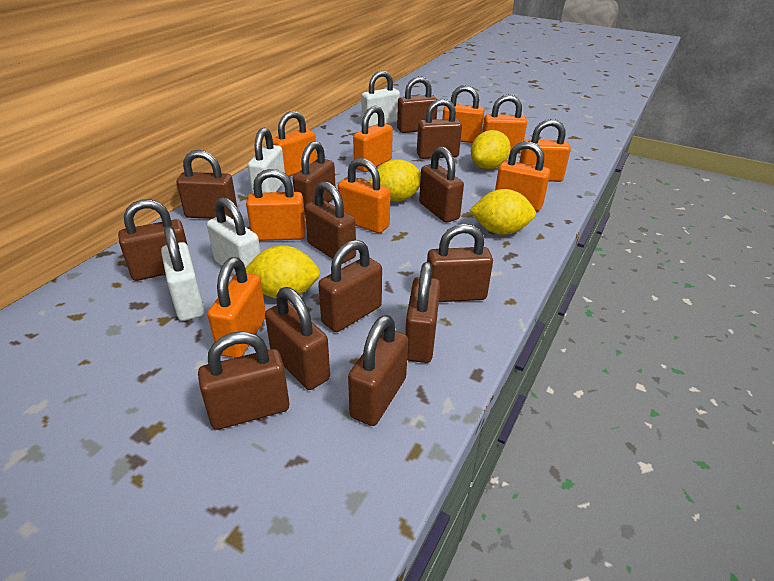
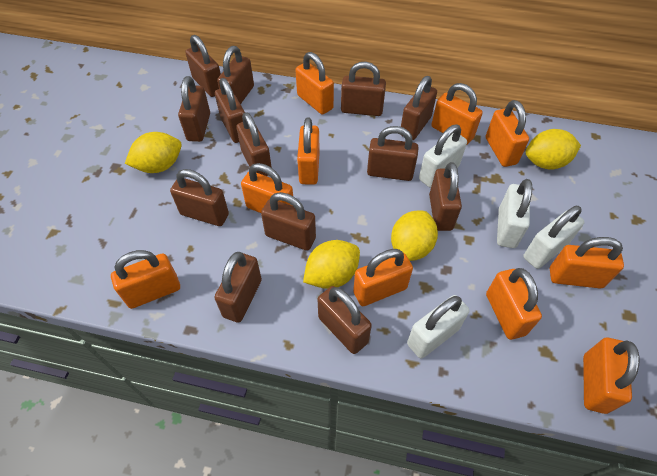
orange padlock: 9 -> 10

